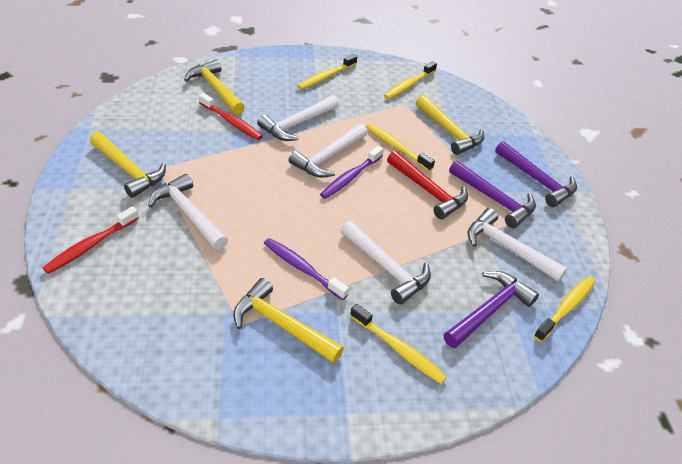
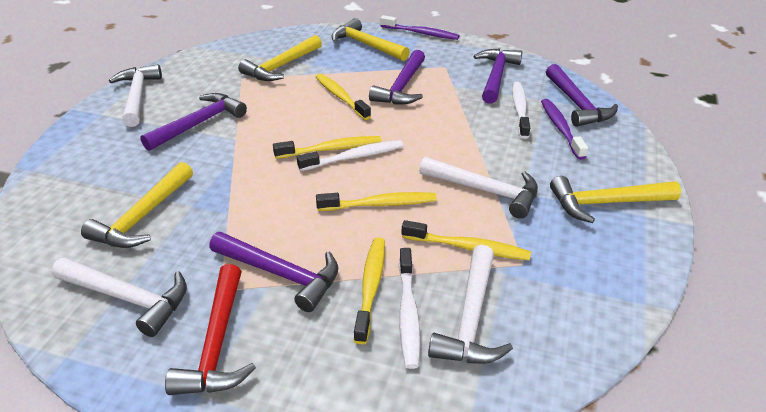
purple hammer: 3 -> 5
red toothbrush: 2 -> 0
white hammer: 5 -> 4
white toothbrush: 0 -> 3

